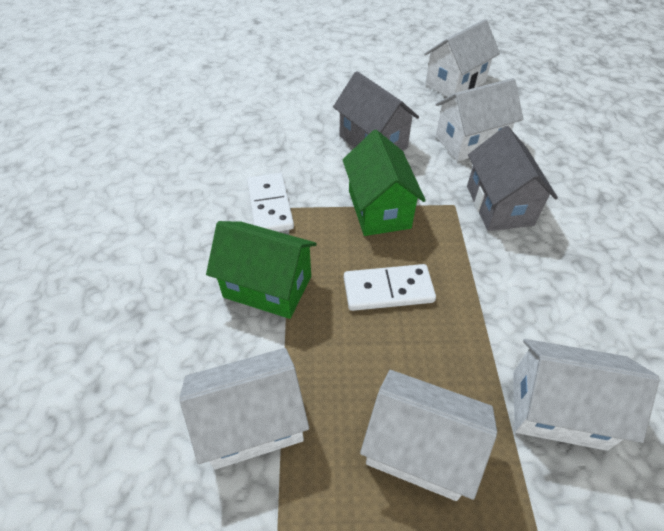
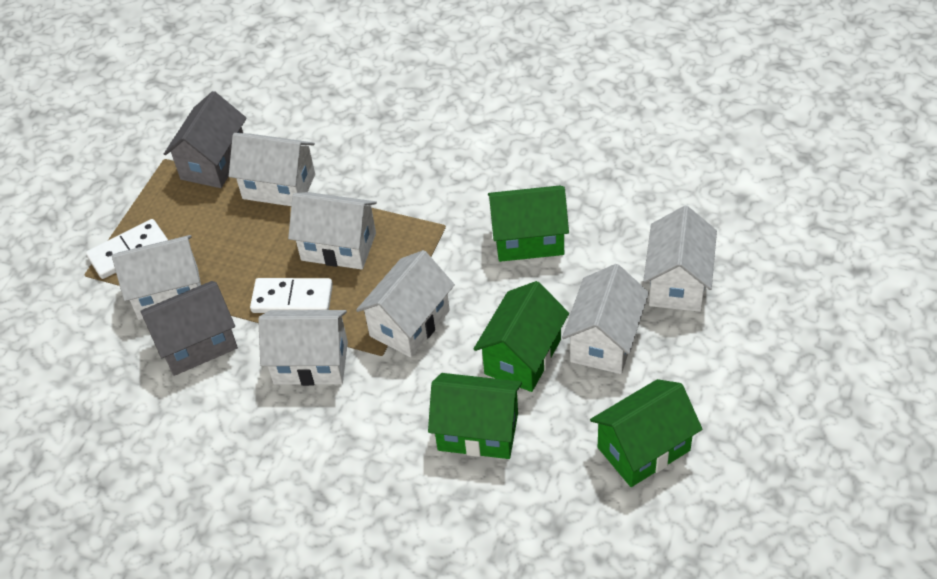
green house: 2 -> 4
white house: 5 -> 7

